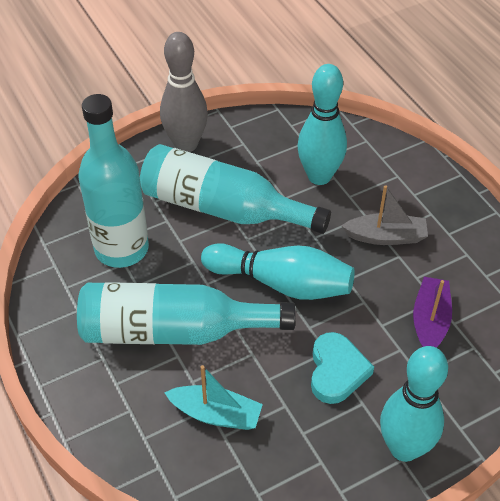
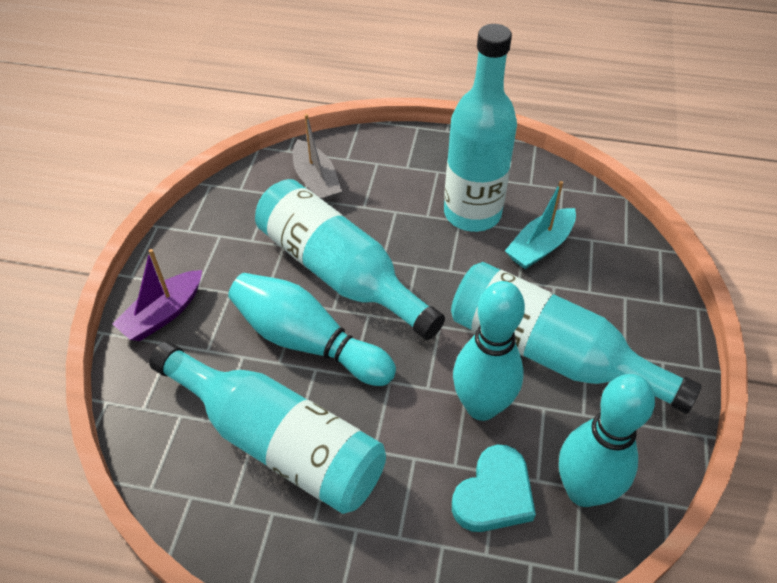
grey bowling pin: 1 -> 0
turquoise bottle: 3 -> 4

